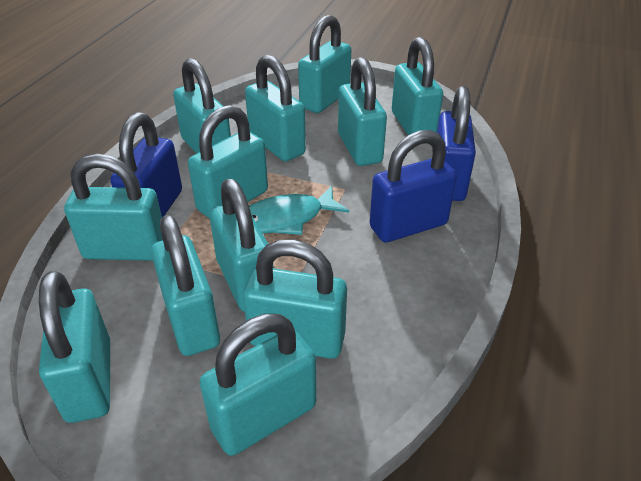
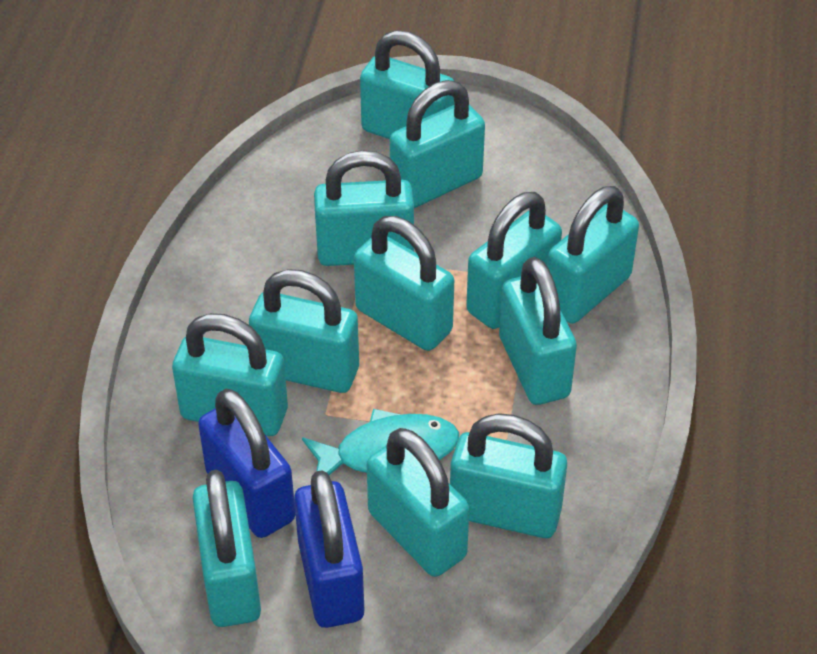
blue padlock: 3 -> 2

